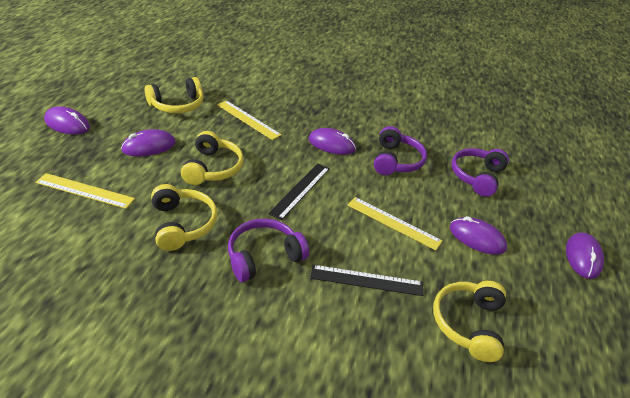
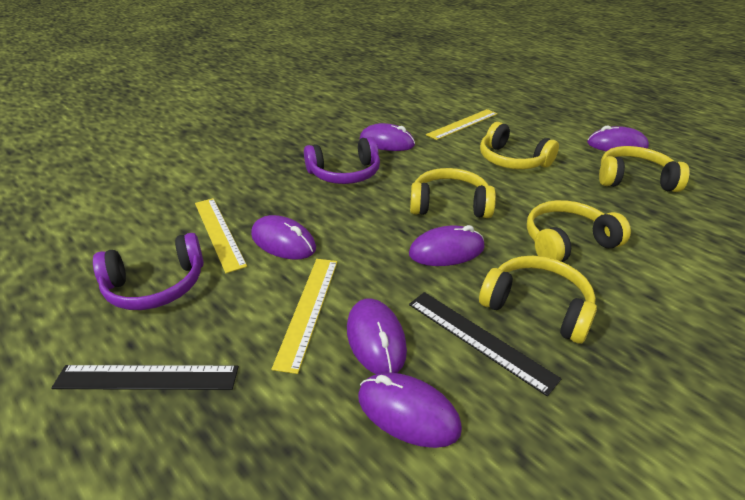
purple headphones: 3 -> 2
purple mouse: 5 -> 6
yellow headphones: 4 -> 5

